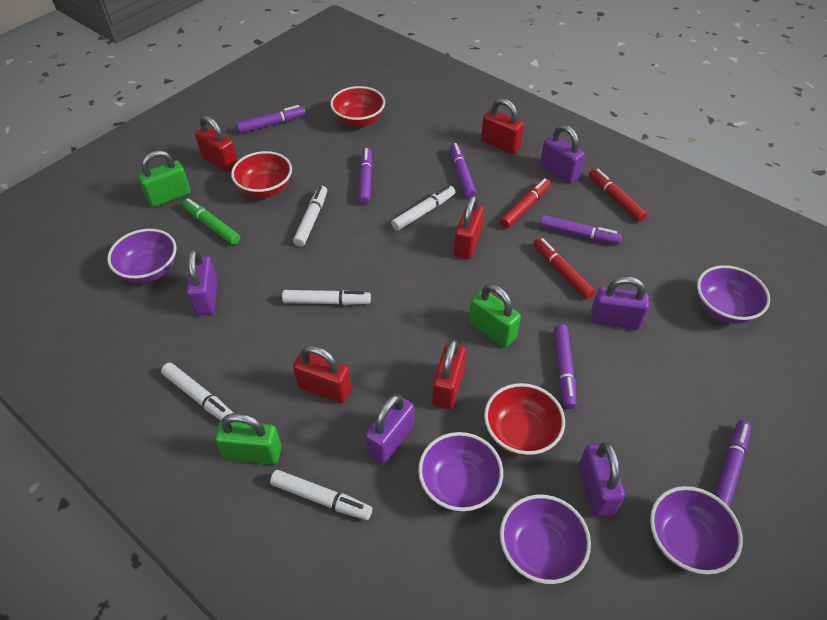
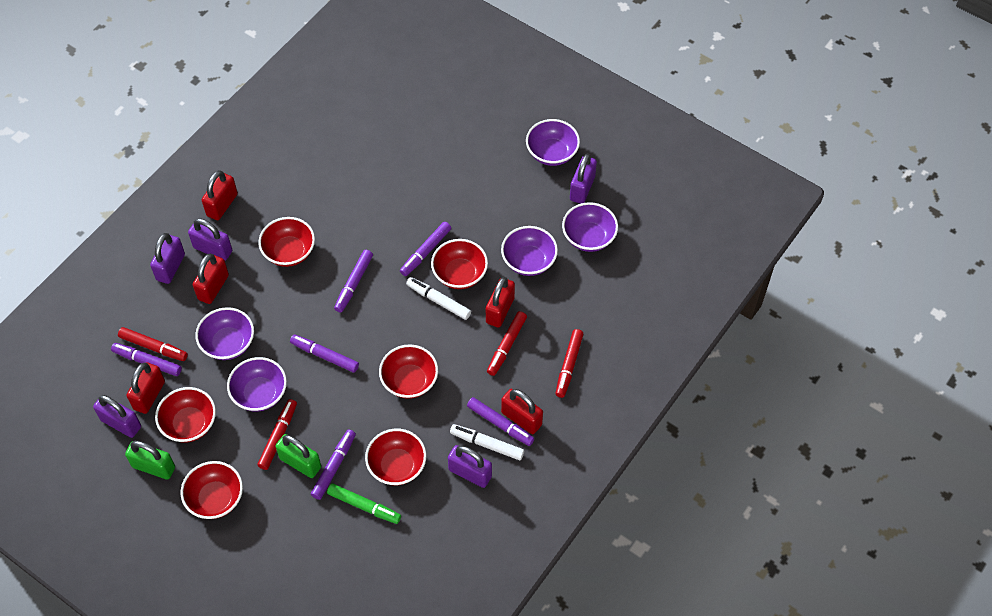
green padlock: 3 -> 2
red bowl: 3 -> 6
red marker: 3 -> 4
white marker: 5 -> 2

